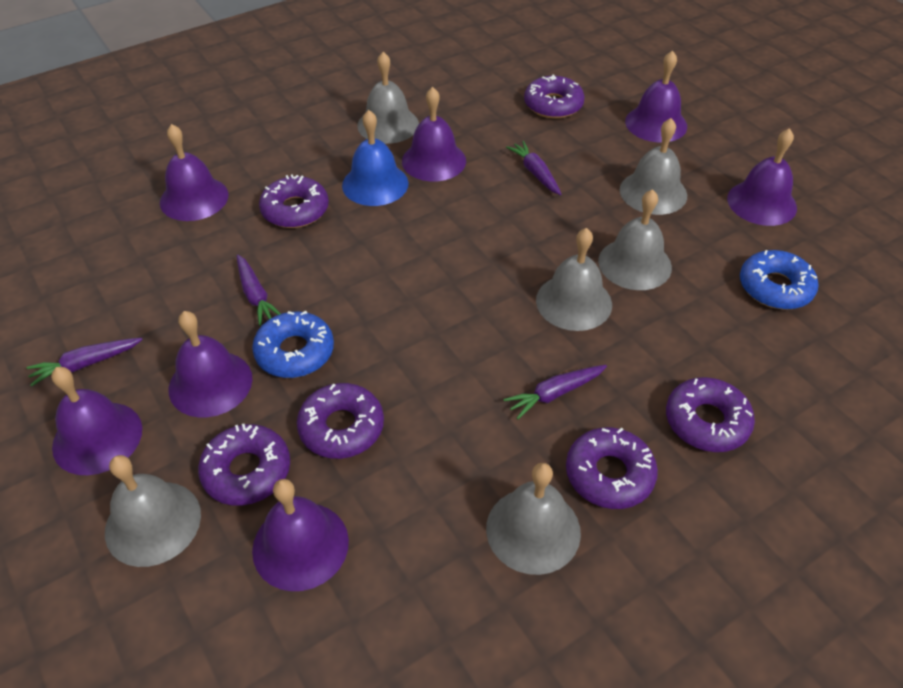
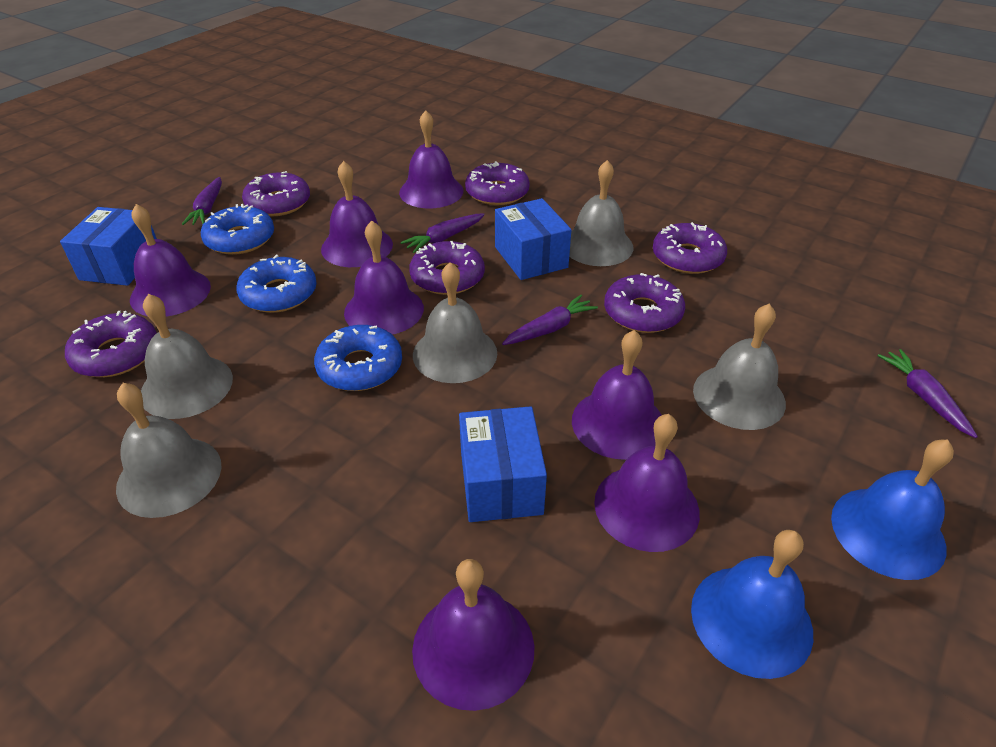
blue bell: 1 -> 2
blue box: 0 -> 3
blue donut: 2 -> 3
grey bell: 6 -> 5

